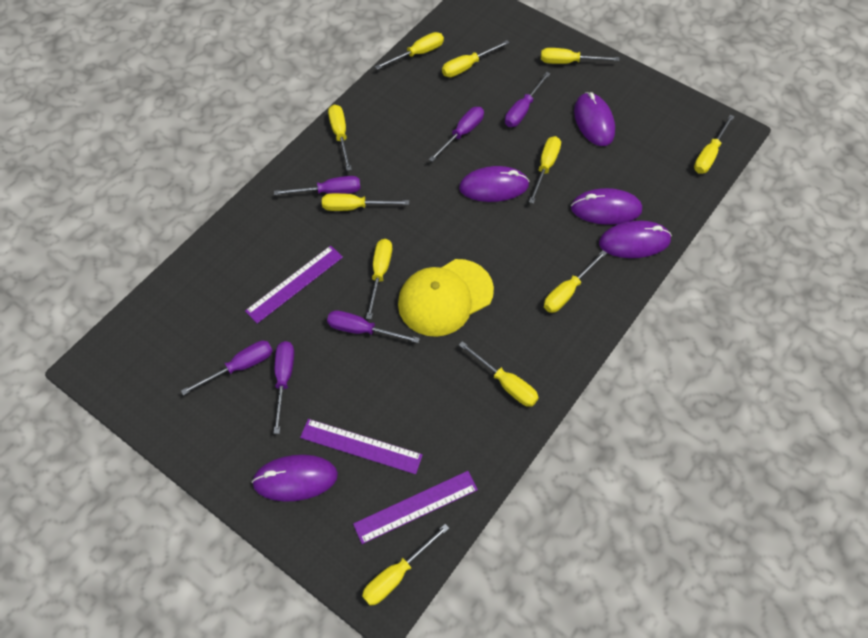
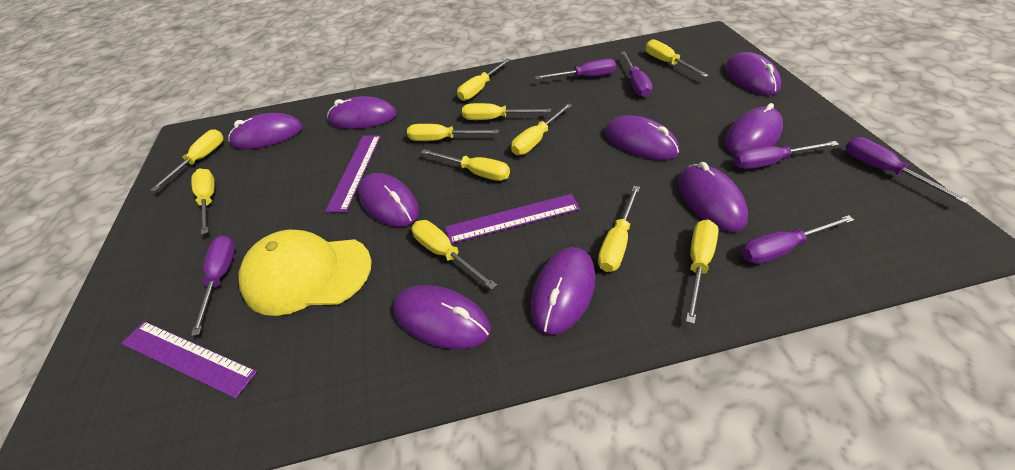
purple mouse: 5 -> 9

